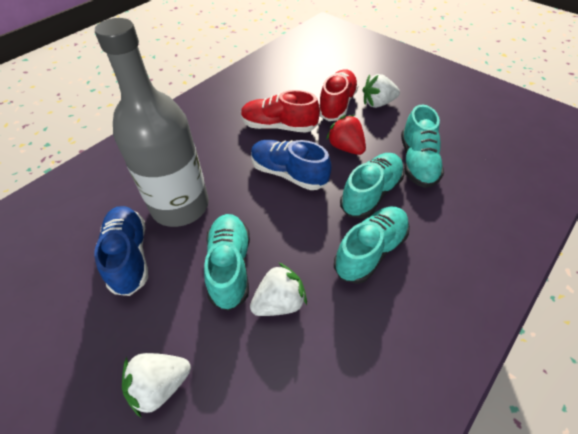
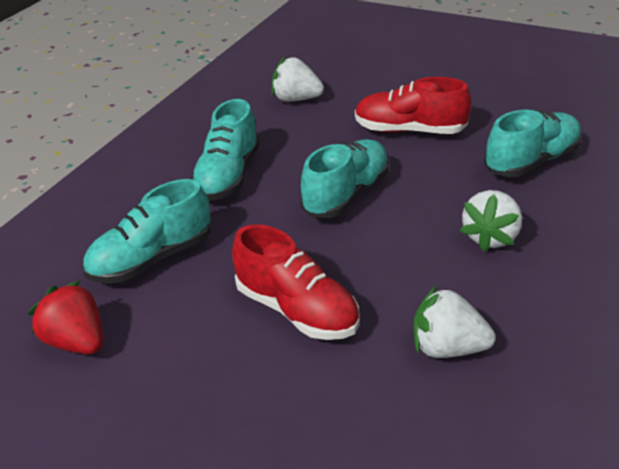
blue shoe: 2 -> 0
grey bottle: 1 -> 0

